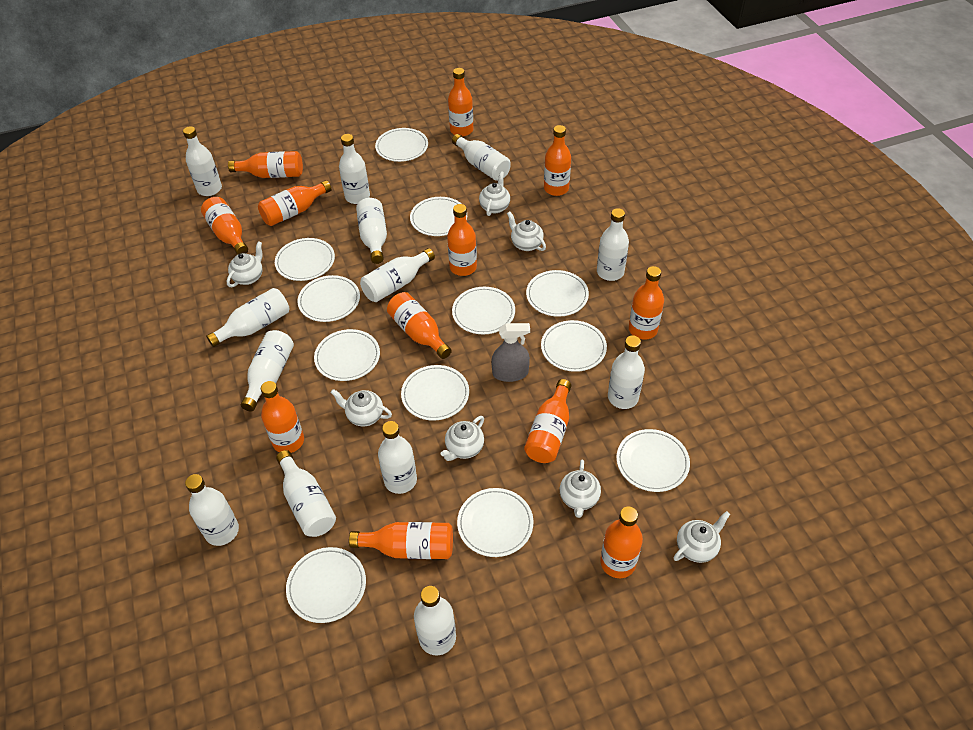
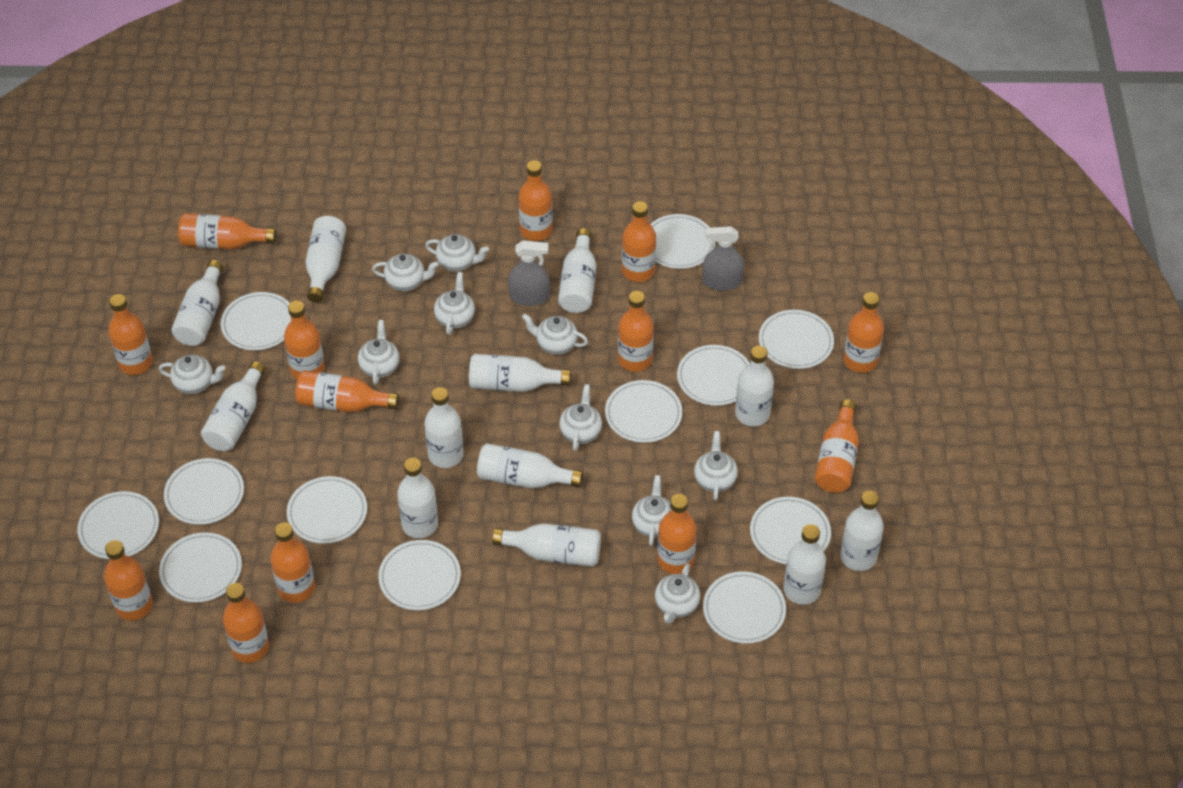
grey spray bottle: 1 -> 2
orange bottle: 12 -> 13
white bottle: 13 -> 12
white teapot: 7 -> 10

